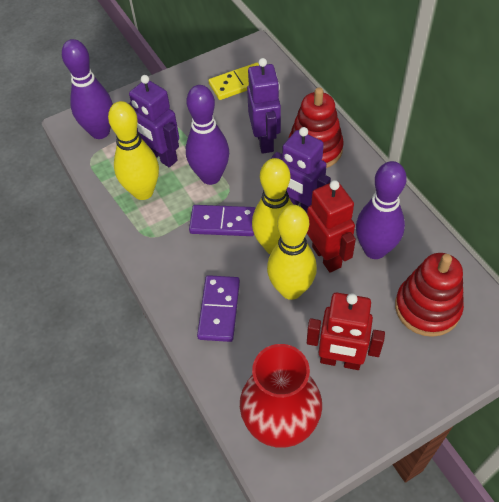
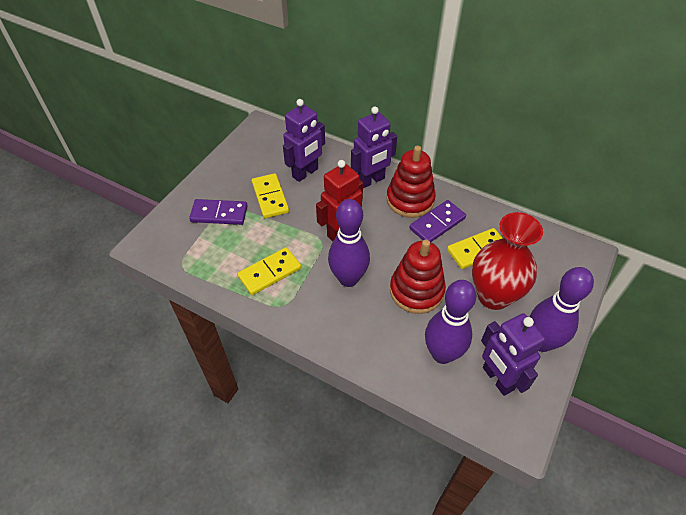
red robot: 2 -> 1
yellow bowling pin: 3 -> 0
yellow domino: 1 -> 3

